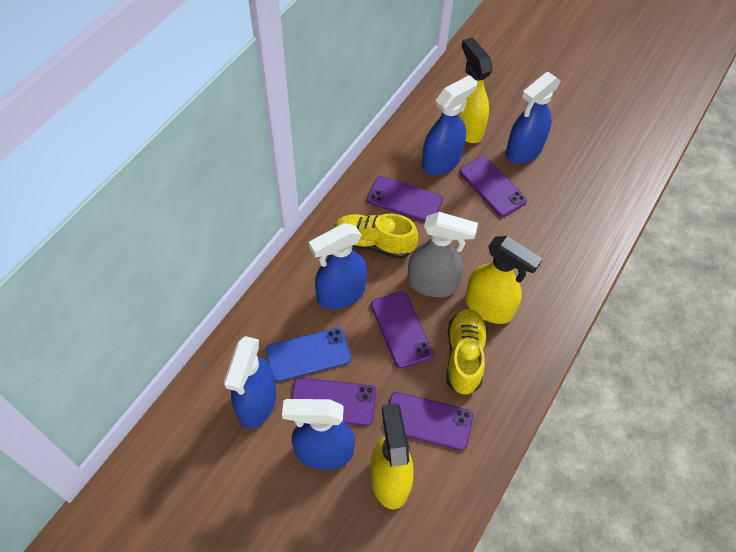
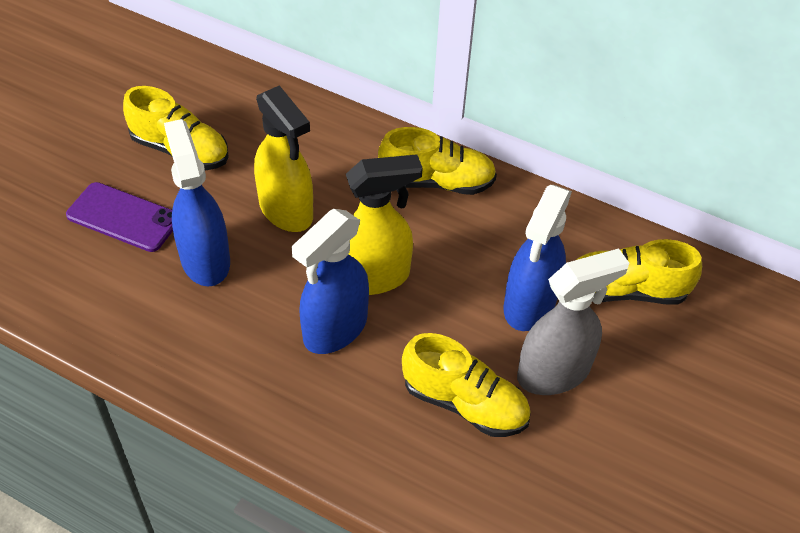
blue phone: 1 -> 0
blue spray bottle: 5 -> 3
purple phone: 5 -> 1
yellow shoe: 2 -> 4
yellow spray bottle: 3 -> 2

